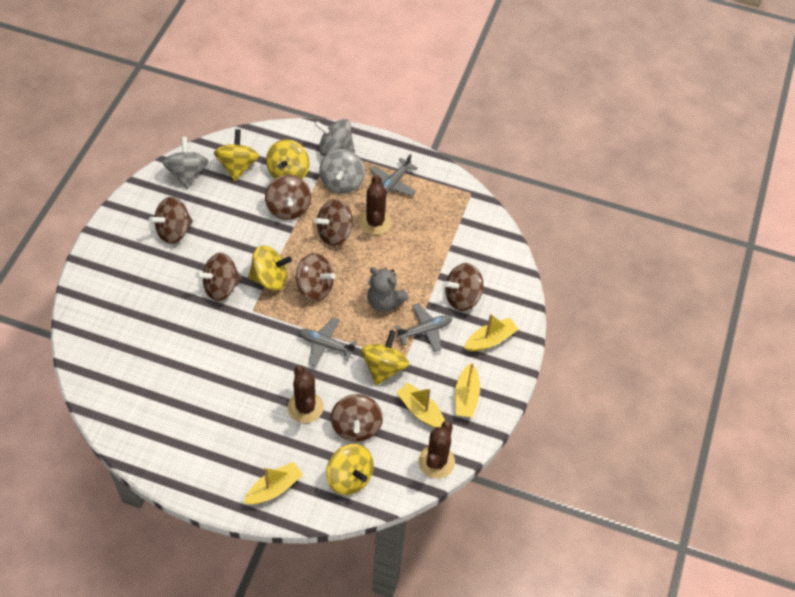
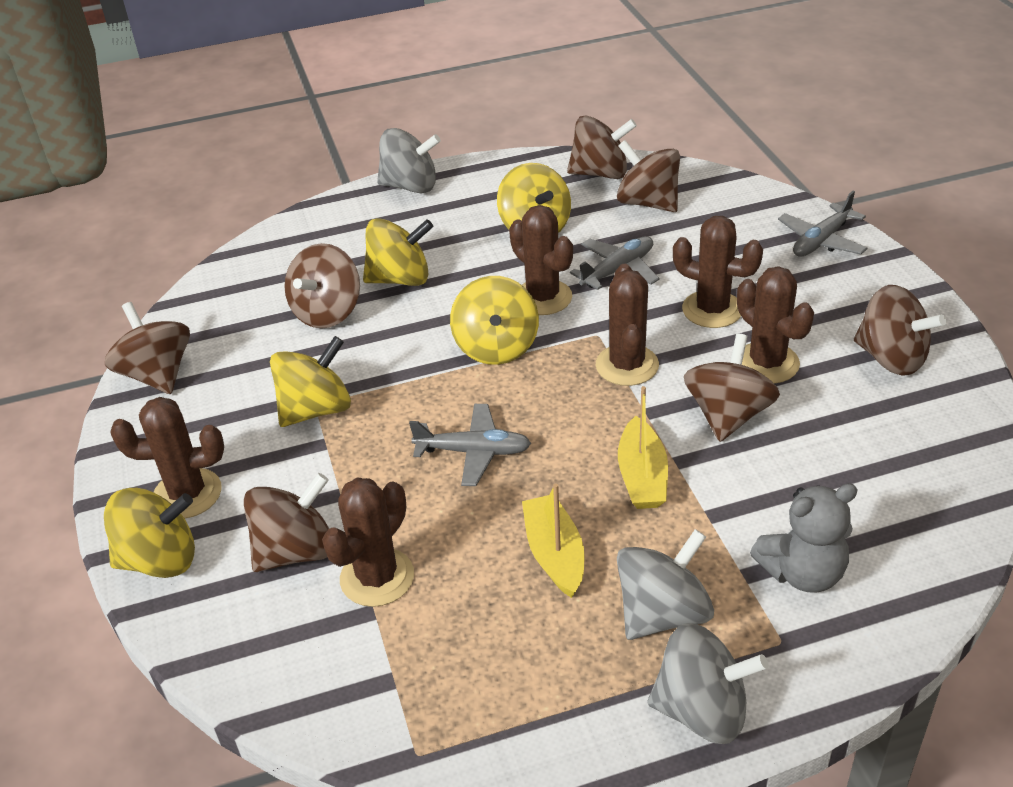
brown cactus: 3 -> 6
yellow boat: 4 -> 2

